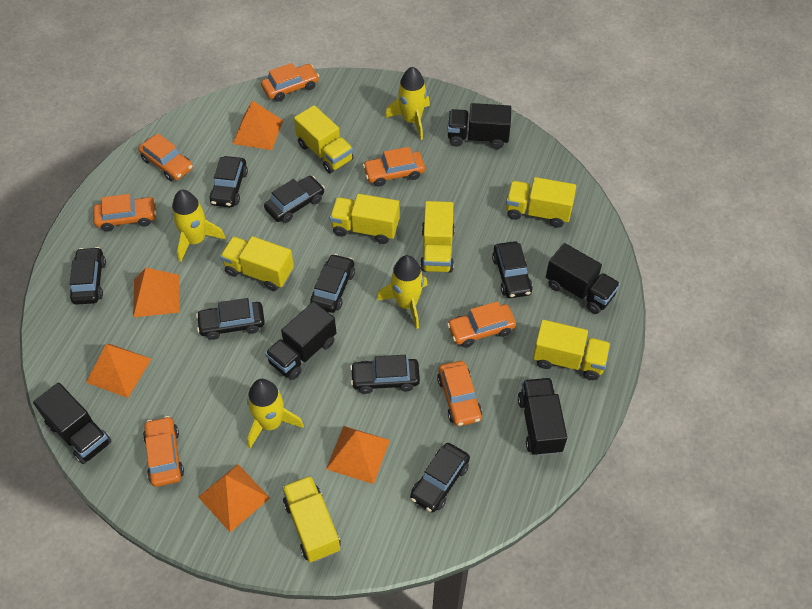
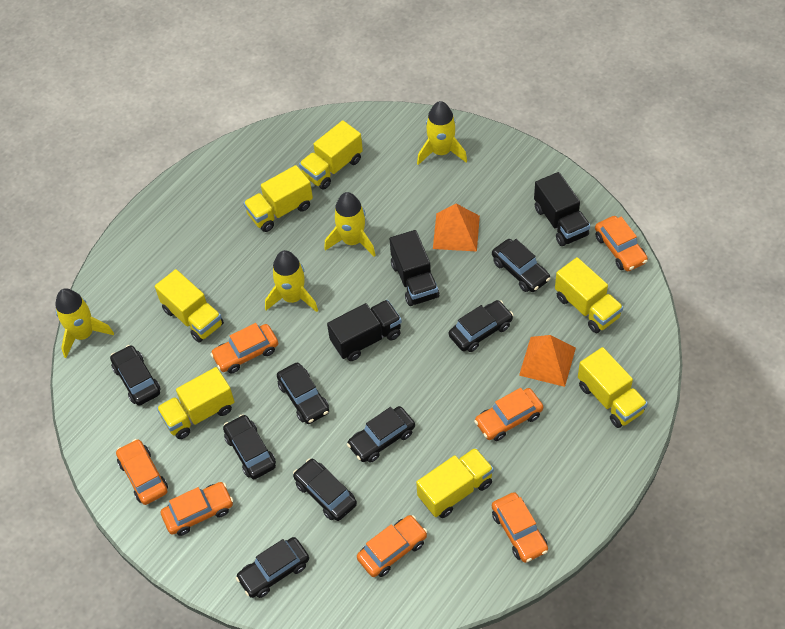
black truck: 5 -> 3
orange pyramid: 5 -> 2

